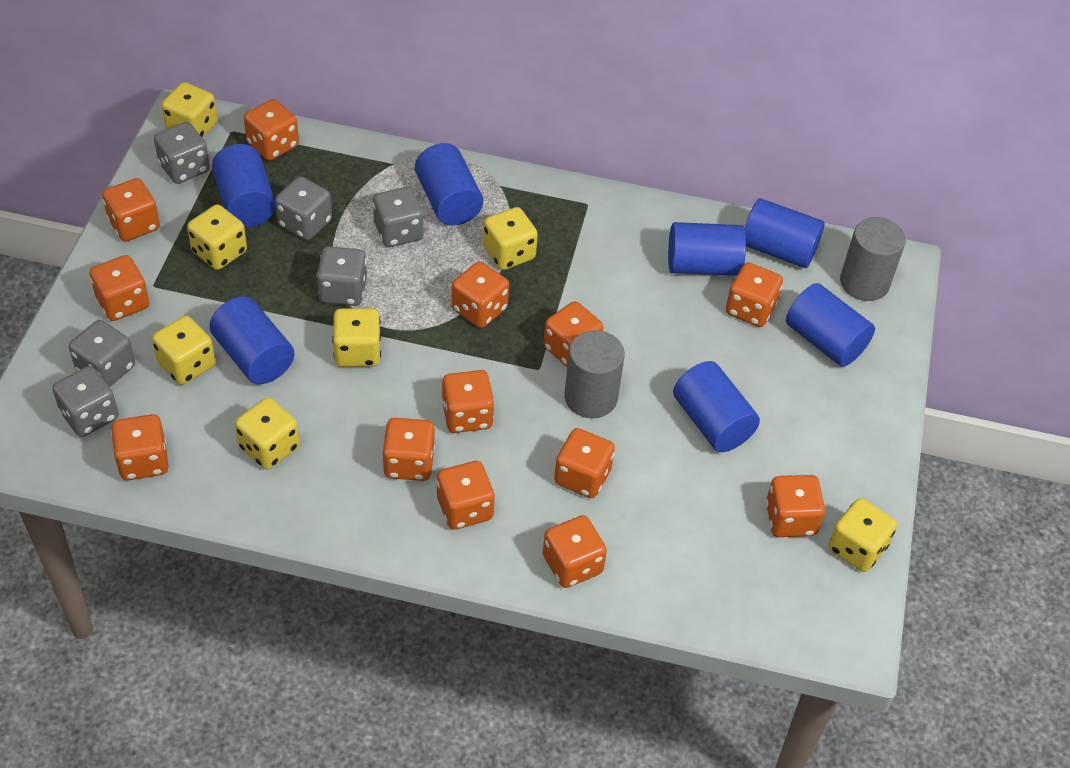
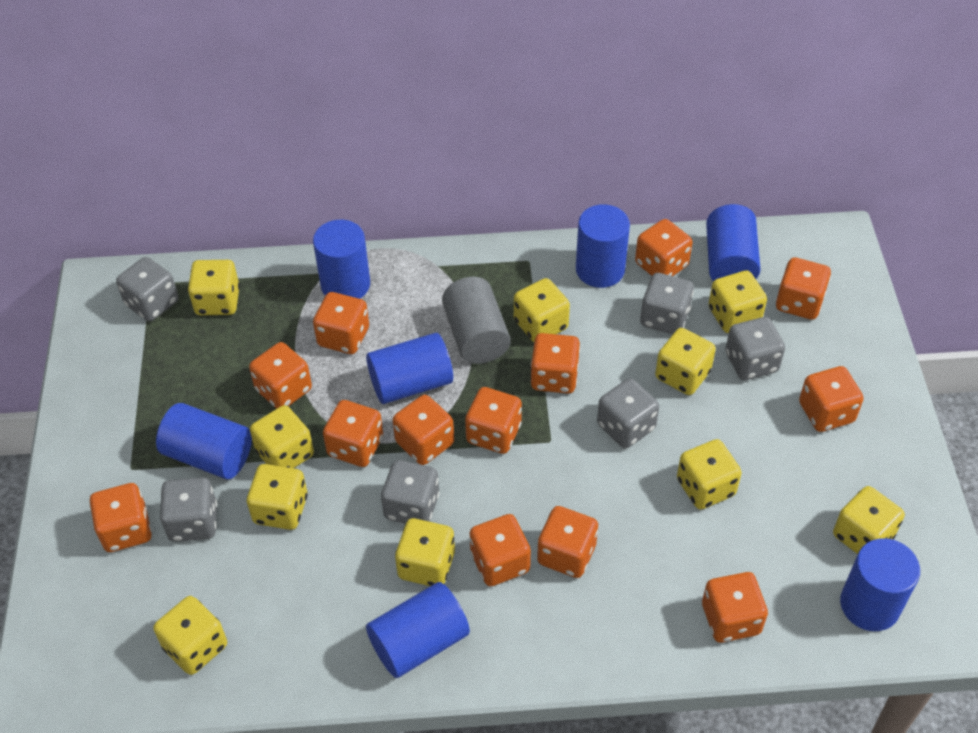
grey cylinder: 2 -> 1
yellow dice: 7 -> 10

